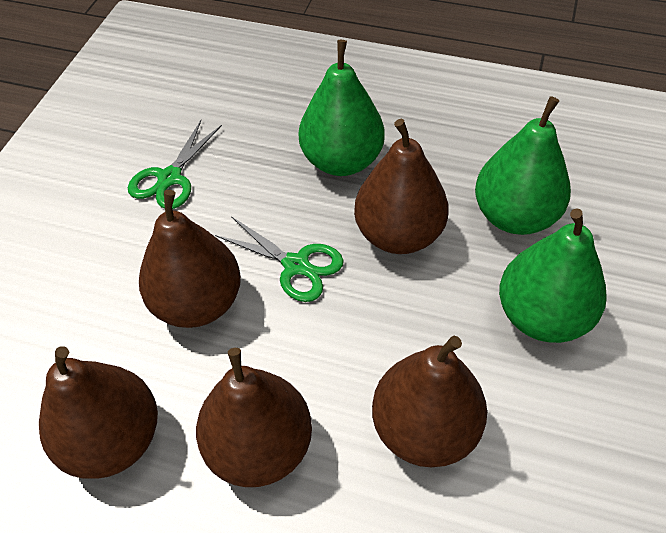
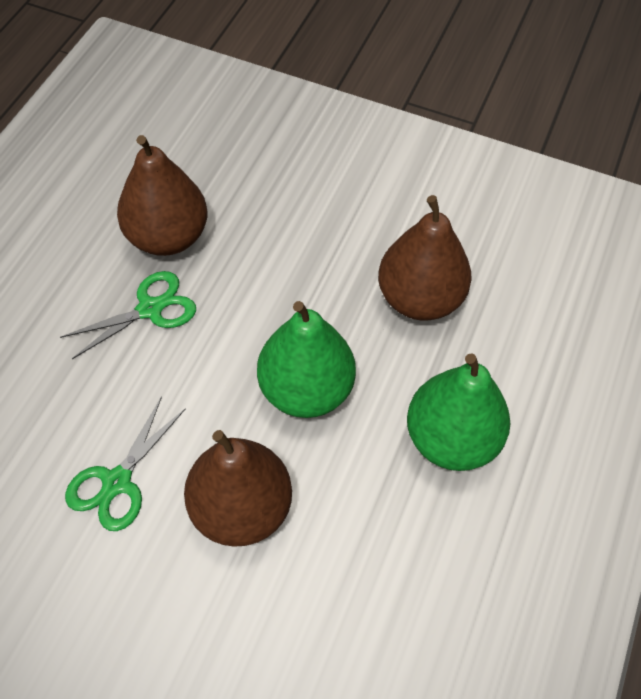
brown pear: 5 -> 3
green pear: 3 -> 2

